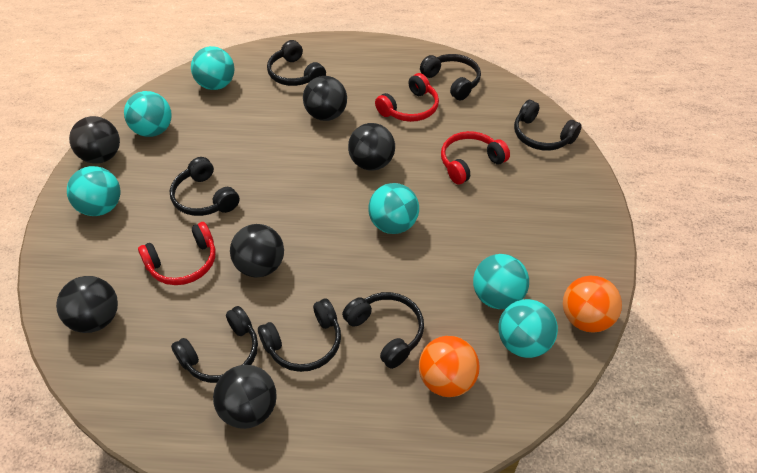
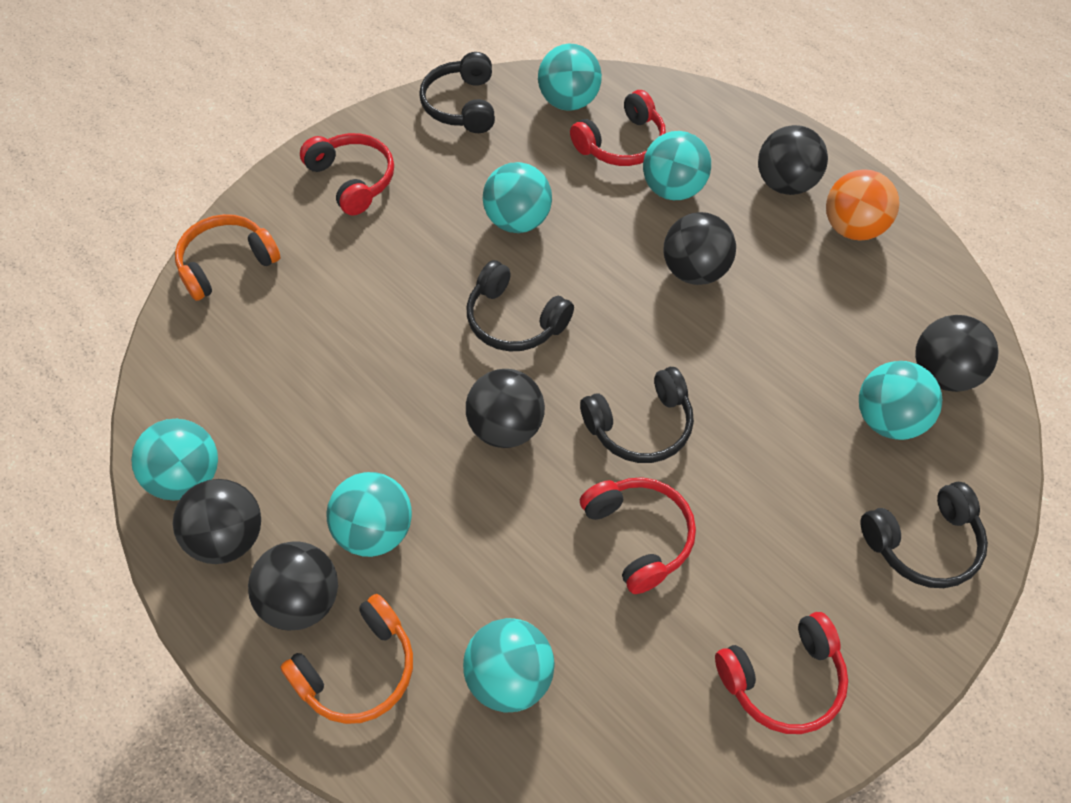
black headphones: 7 -> 4
orange ball: 2 -> 1
orange headphones: 0 -> 2
red headphones: 3 -> 4
turquoise ball: 6 -> 7

